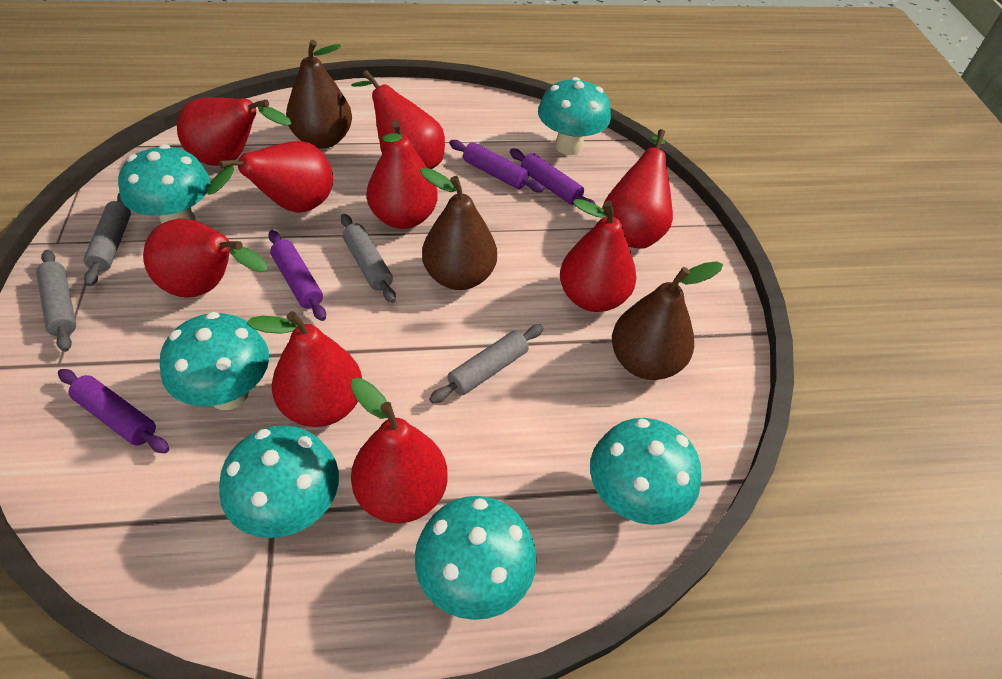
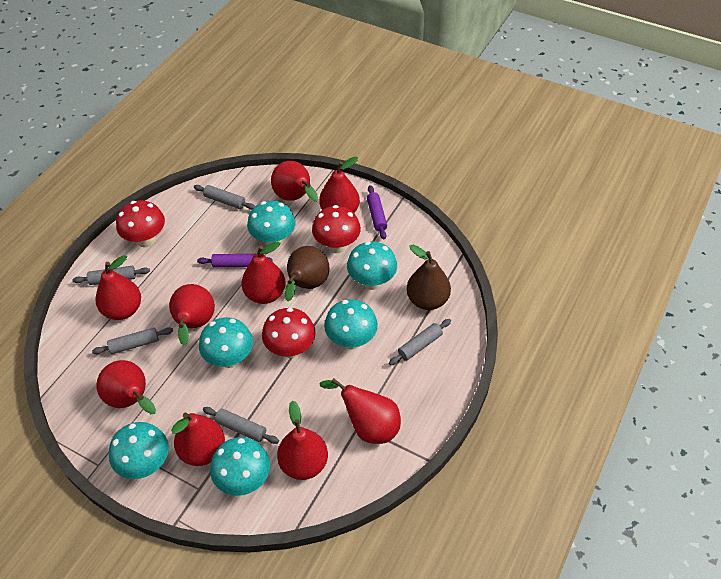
brown pear: 3 -> 2
grey rolling pin: 4 -> 5
purple rolling pin: 4 -> 2
red mushroom: 0 -> 3

